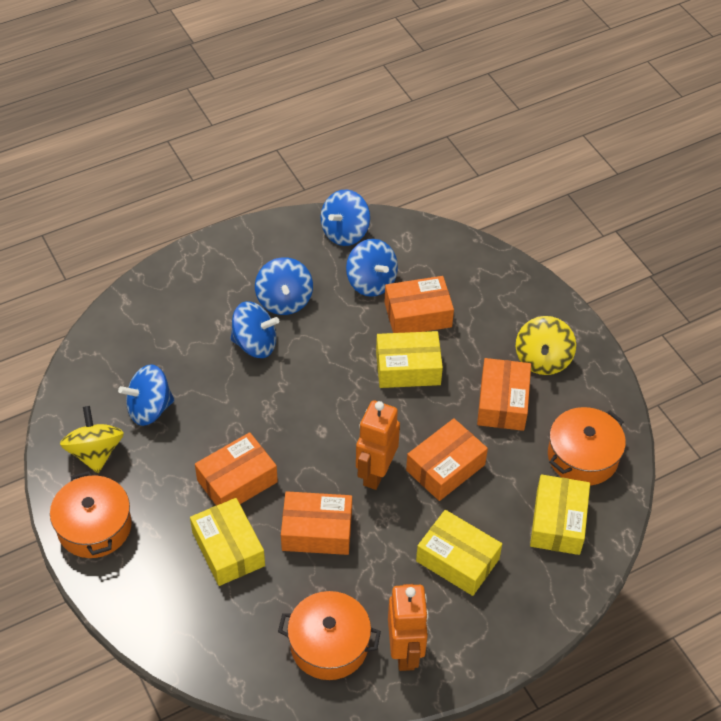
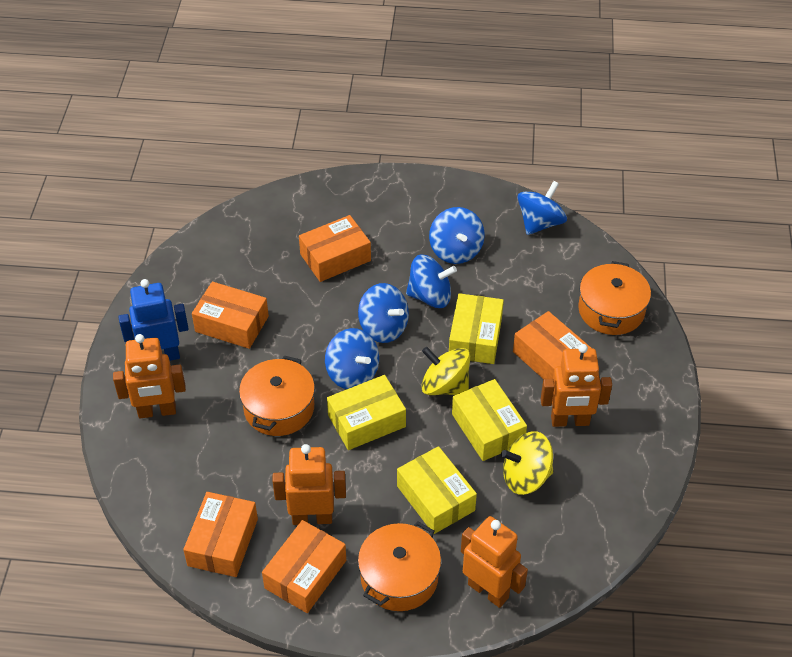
blue robot: 0 -> 1
orange robot: 2 -> 4

